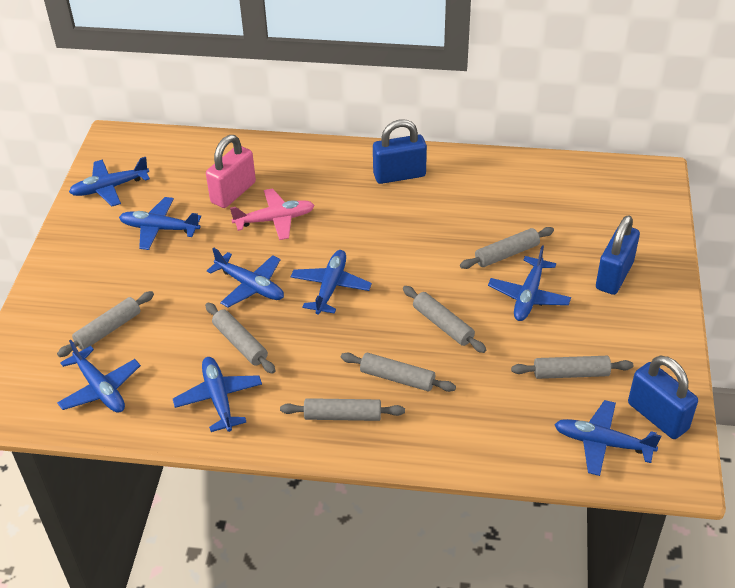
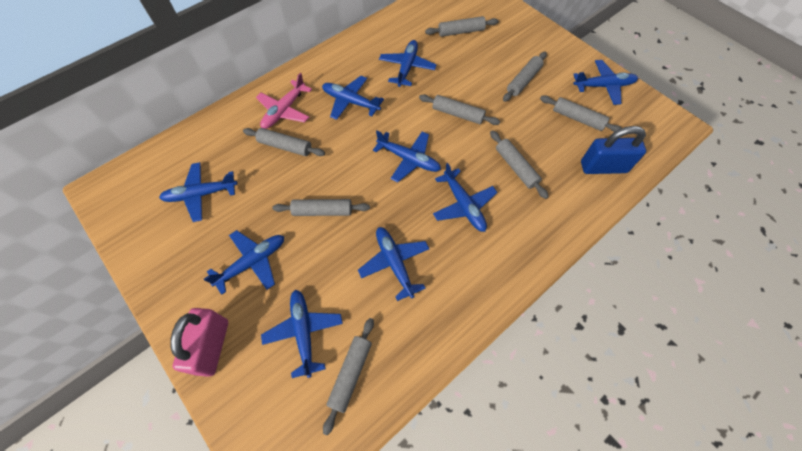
blue padlock: 3 -> 1
blue plane: 8 -> 9
grey rolling pin: 7 -> 8

